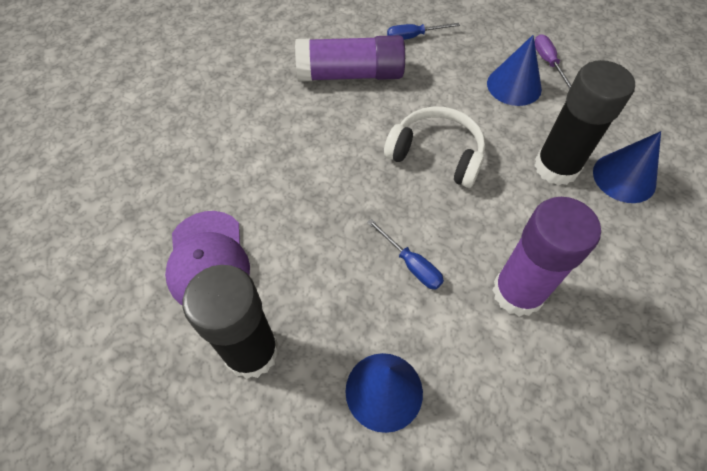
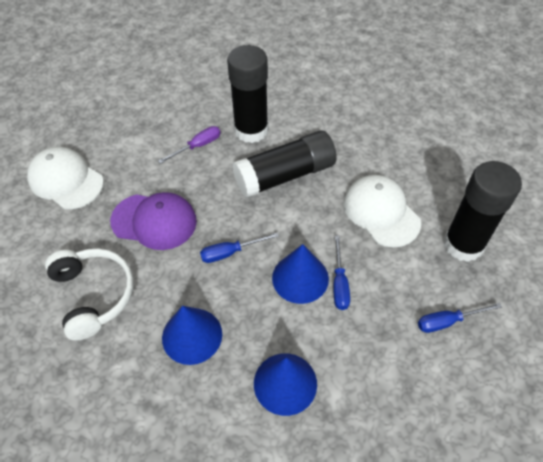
black glue stick: 2 -> 3
blue screwdriver: 2 -> 3
purple glue stick: 2 -> 0
white cap: 0 -> 2

